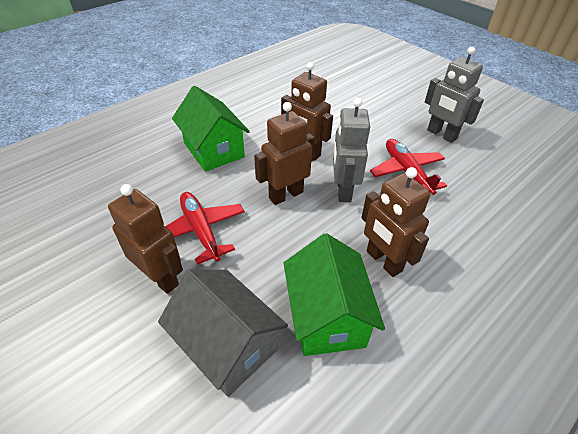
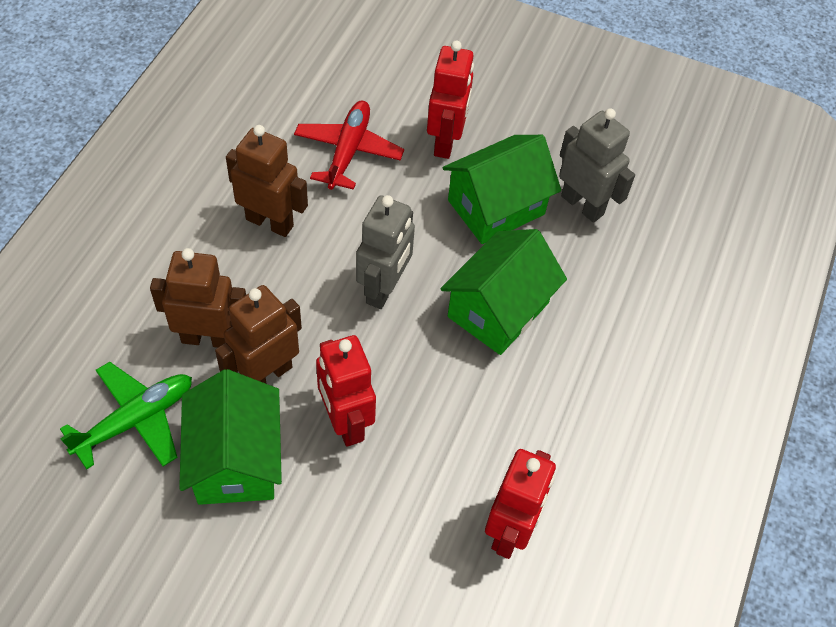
brown robot: 4 -> 3
green house: 2 -> 3
green plane: 0 -> 1
grey house: 1 -> 0
red plane: 2 -> 1
red robot: 0 -> 3

